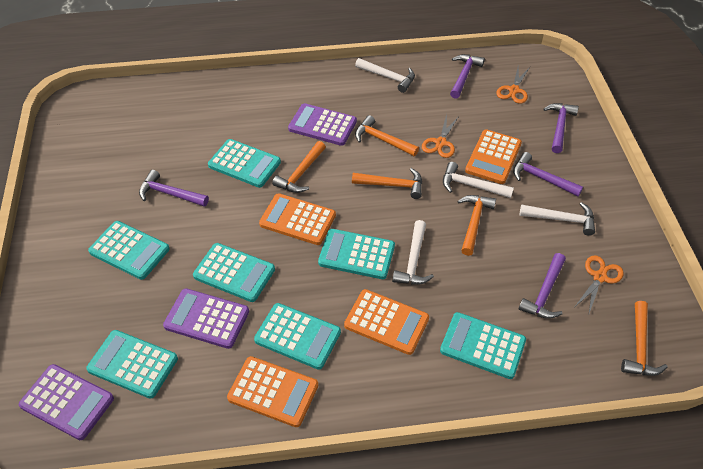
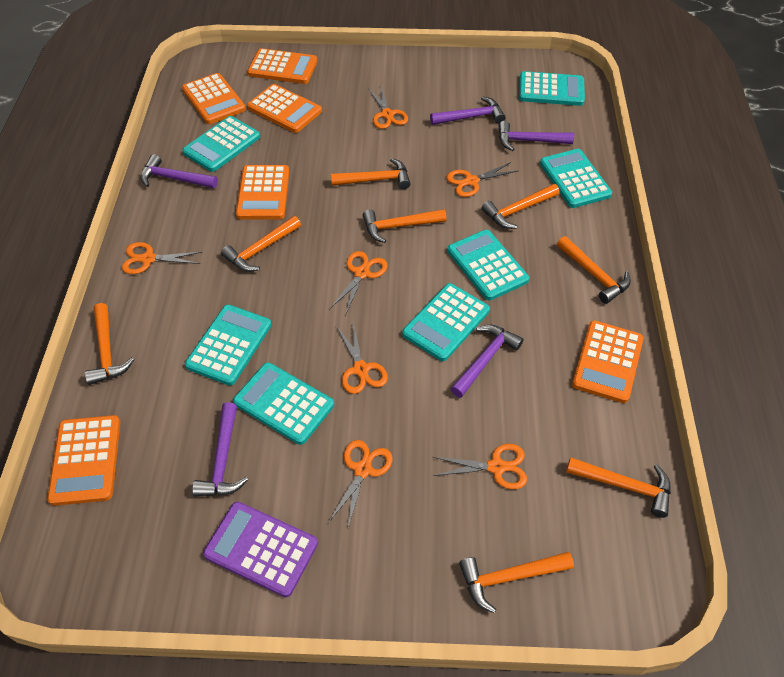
orange calculator: 4 -> 6
orange hammer: 5 -> 8
orange scissors: 3 -> 7
purple calculator: 3 -> 1
white hammer: 4 -> 0

